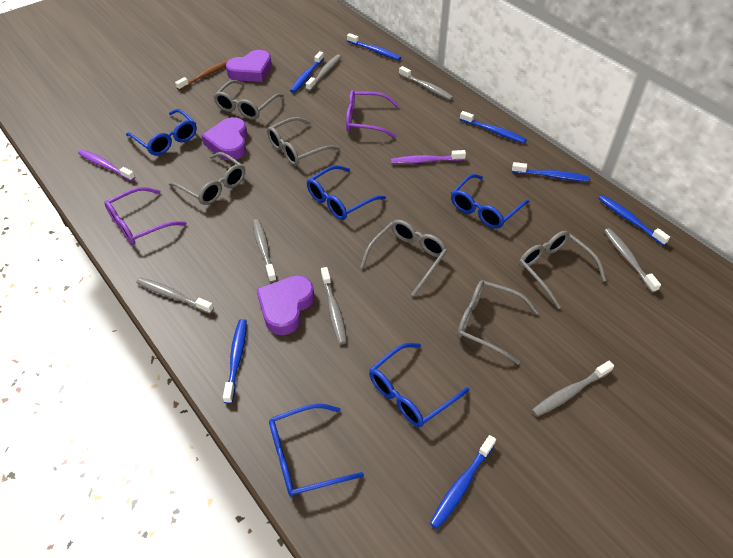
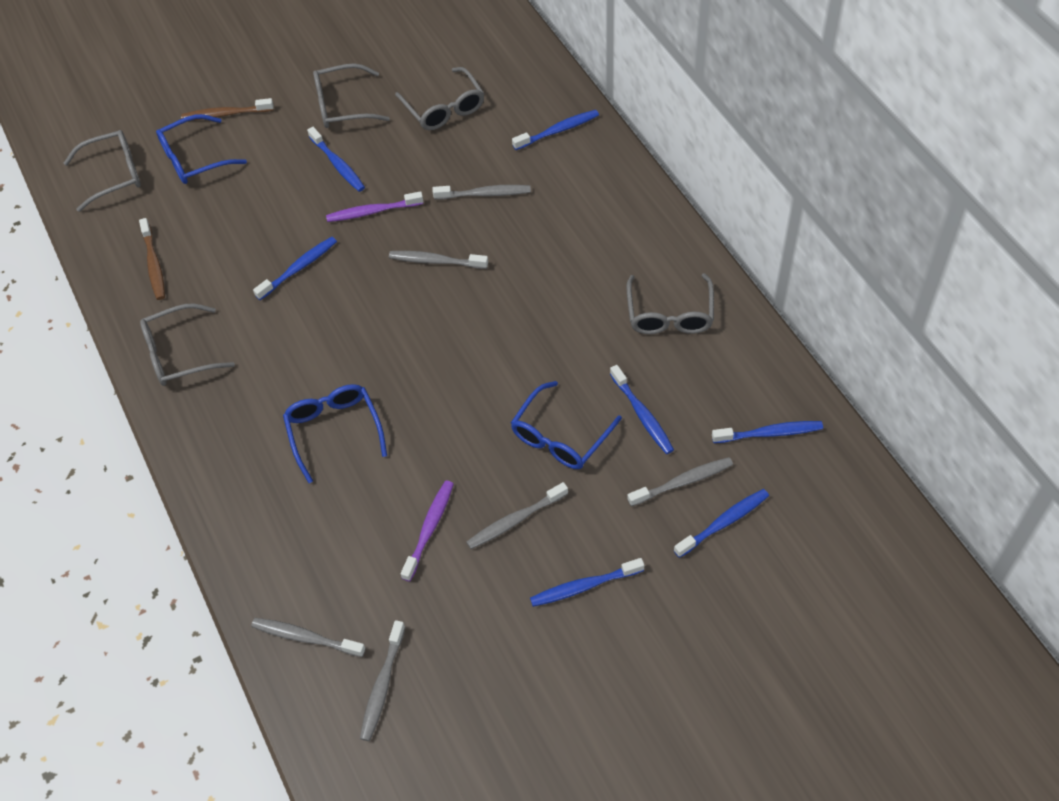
blue glasses: 5 -> 3
brown toothbrush: 1 -> 2
grey glasses: 6 -> 5
grey toothbrush: 7 -> 6
purple glasses: 2 -> 0
purple heart: 3 -> 0

